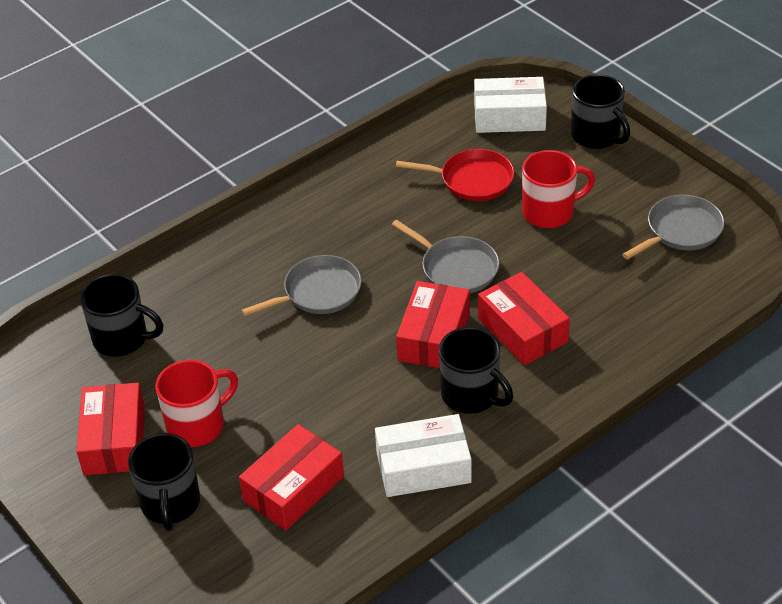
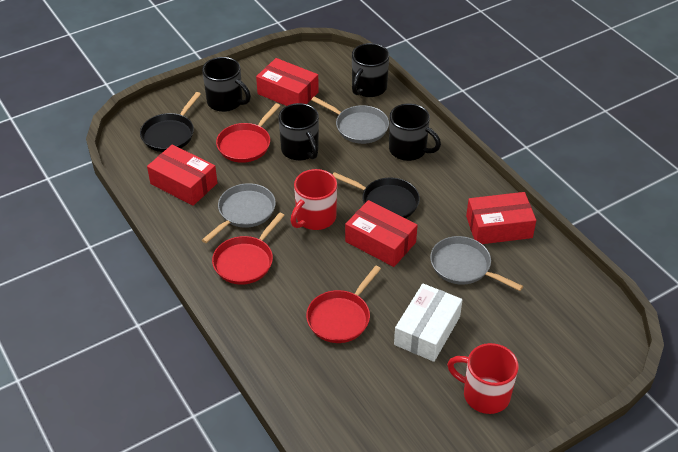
black pan: 0 -> 2
red pan: 1 -> 3
white box: 2 -> 1

